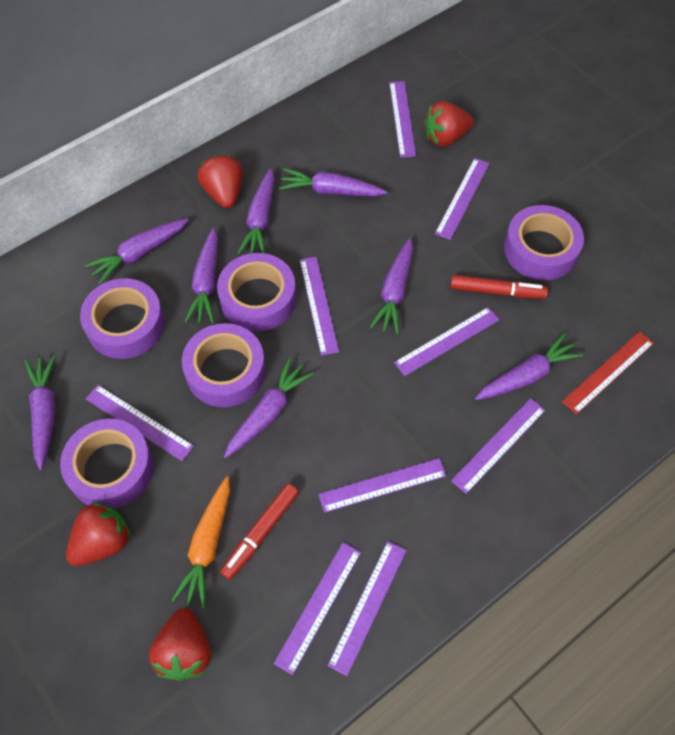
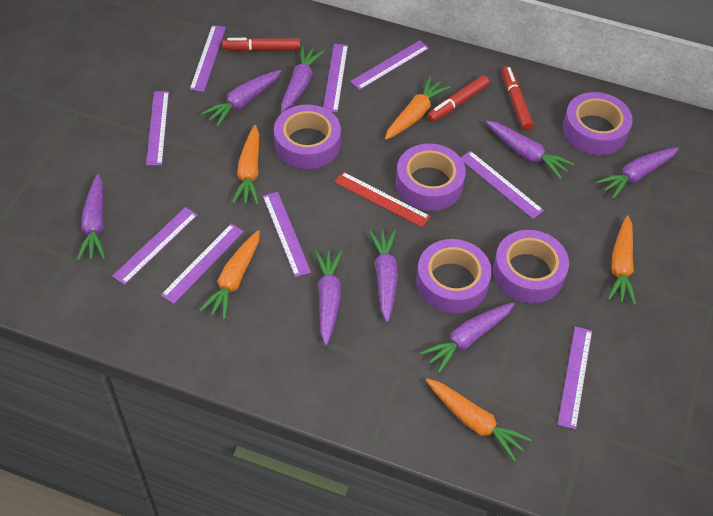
orange carrot: 1 -> 5
red marker: 2 -> 3
red strawberry: 4 -> 0

